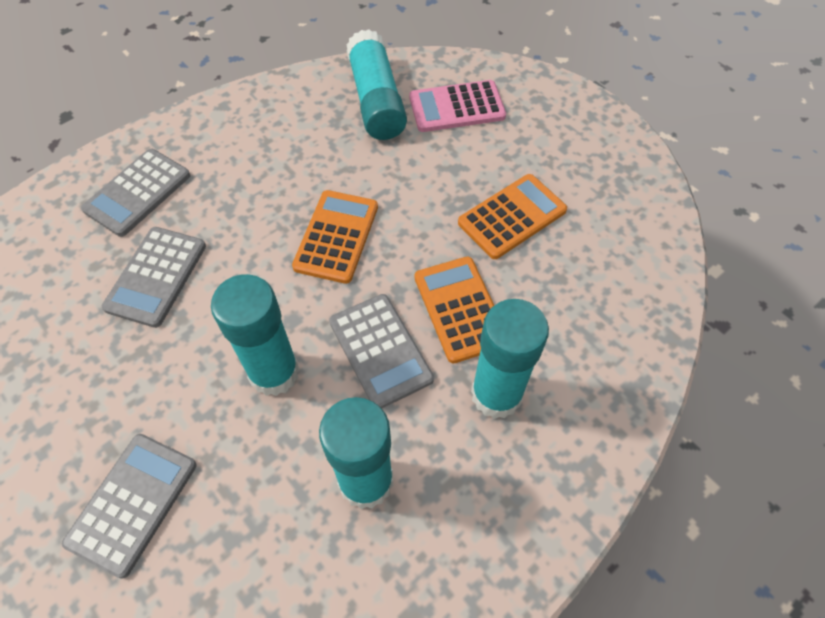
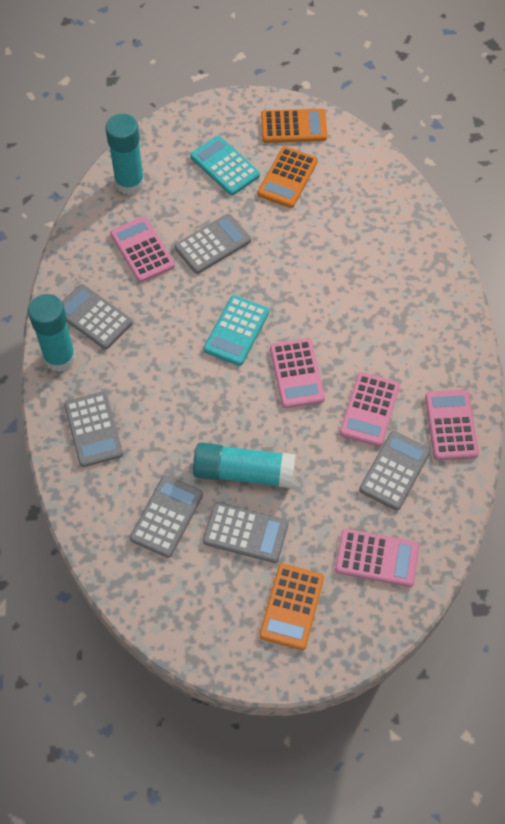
grey calculator: 4 -> 6
pink calculator: 1 -> 5
turquoise calculator: 0 -> 2
turquoise glue stick: 4 -> 3

